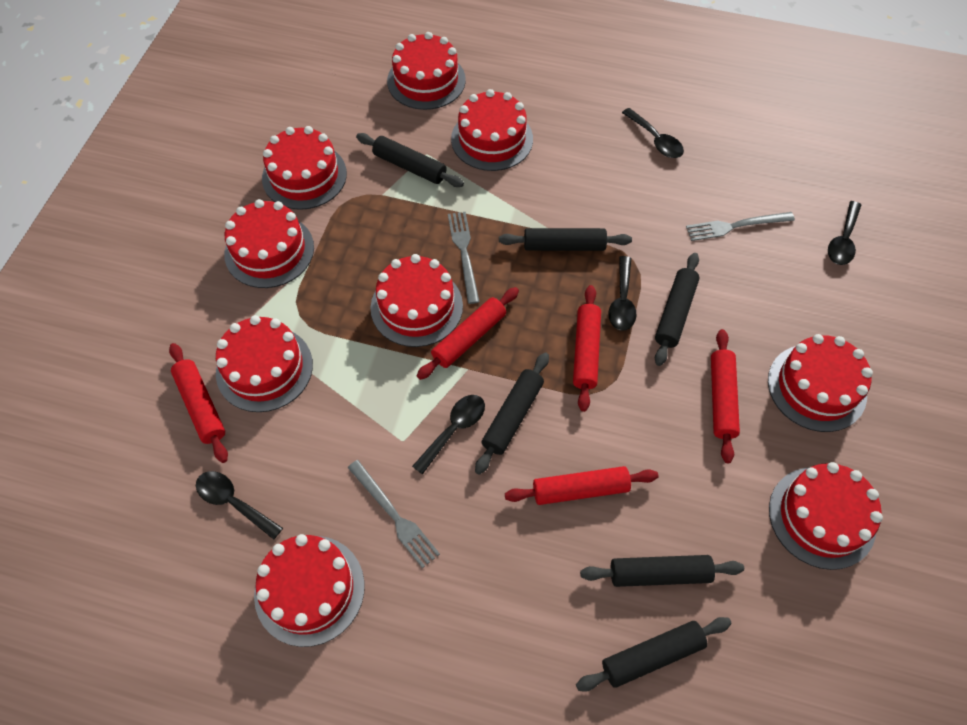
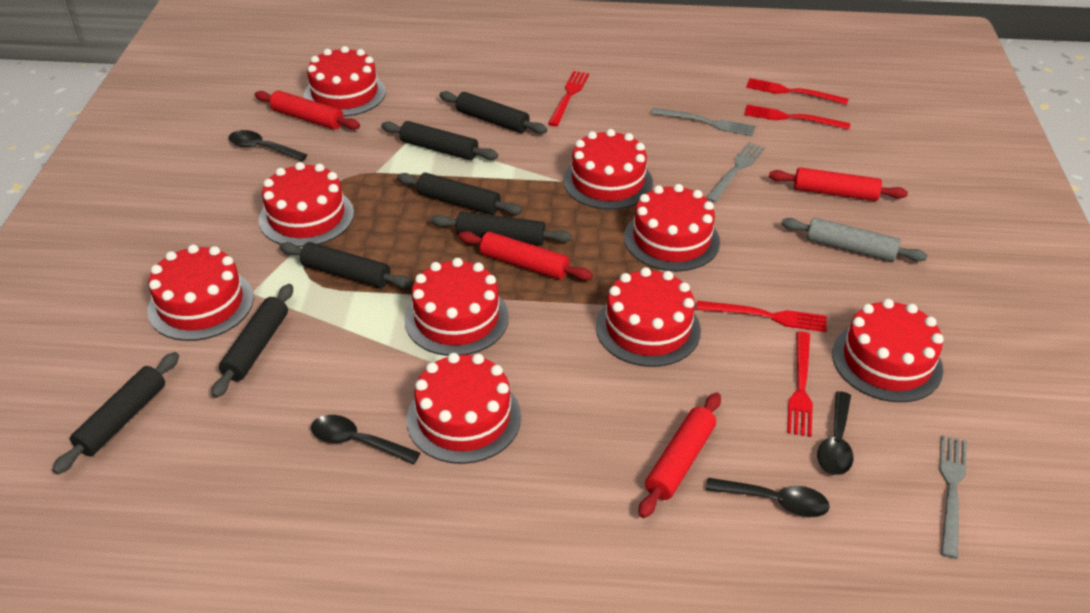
black rolling pin: 6 -> 7
black spoon: 5 -> 4
grey rolling pin: 0 -> 1
red fork: 0 -> 5
red rolling pin: 5 -> 4

